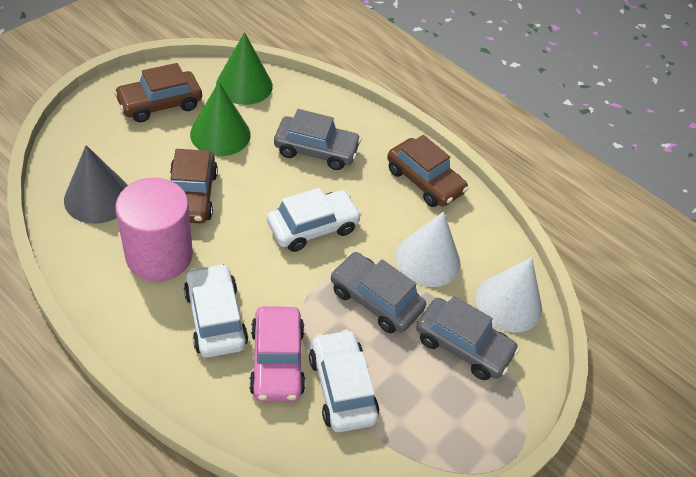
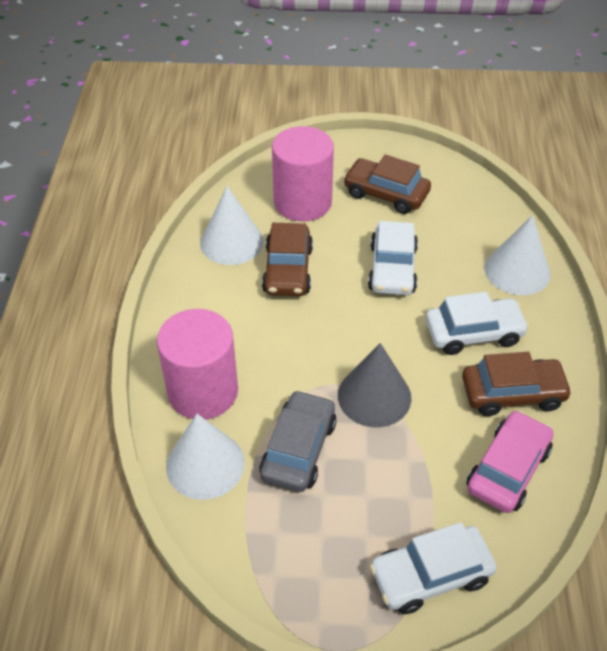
green cone: 2 -> 0
grey car: 3 -> 1
pink cylinder: 1 -> 2
white cone: 2 -> 3

